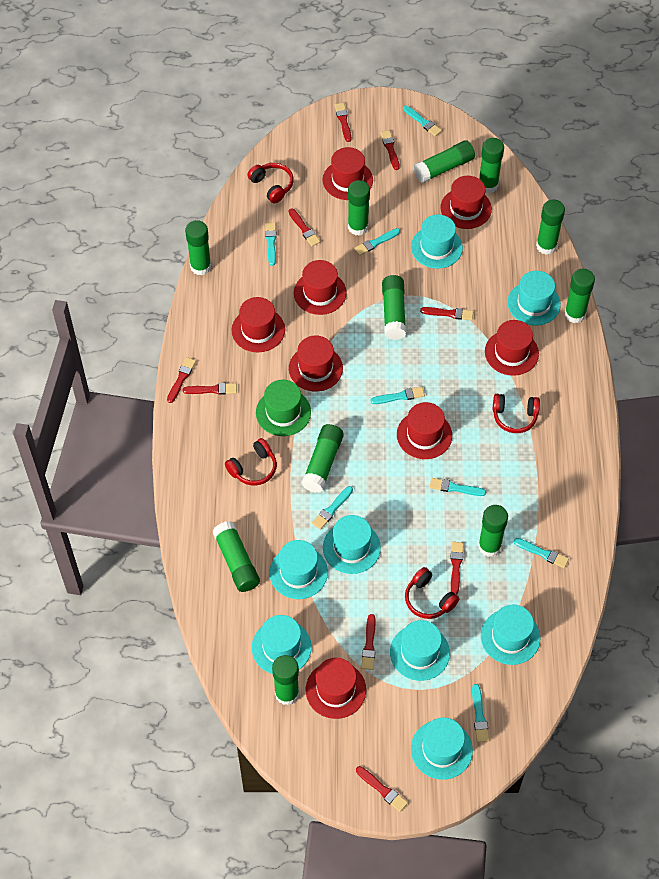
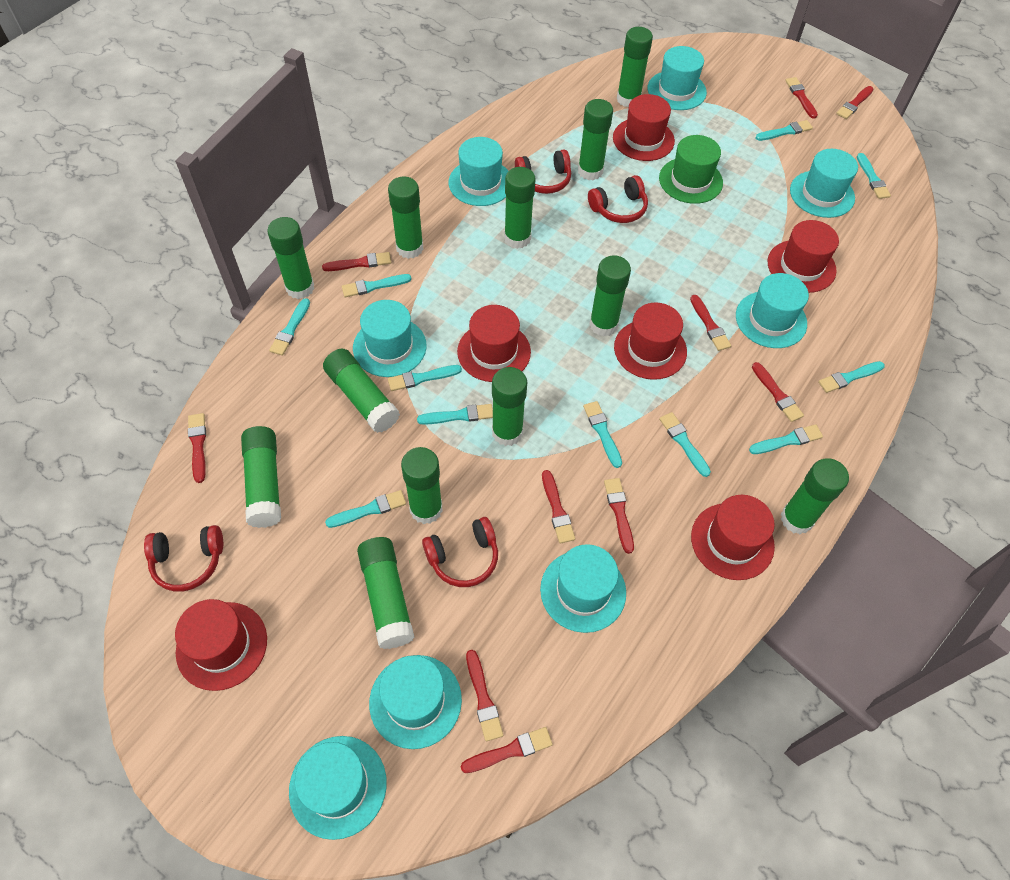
green glue stick: 11 -> 12
red brush: 9 -> 10
red hat: 8 -> 6
turquoise brush: 8 -> 11

